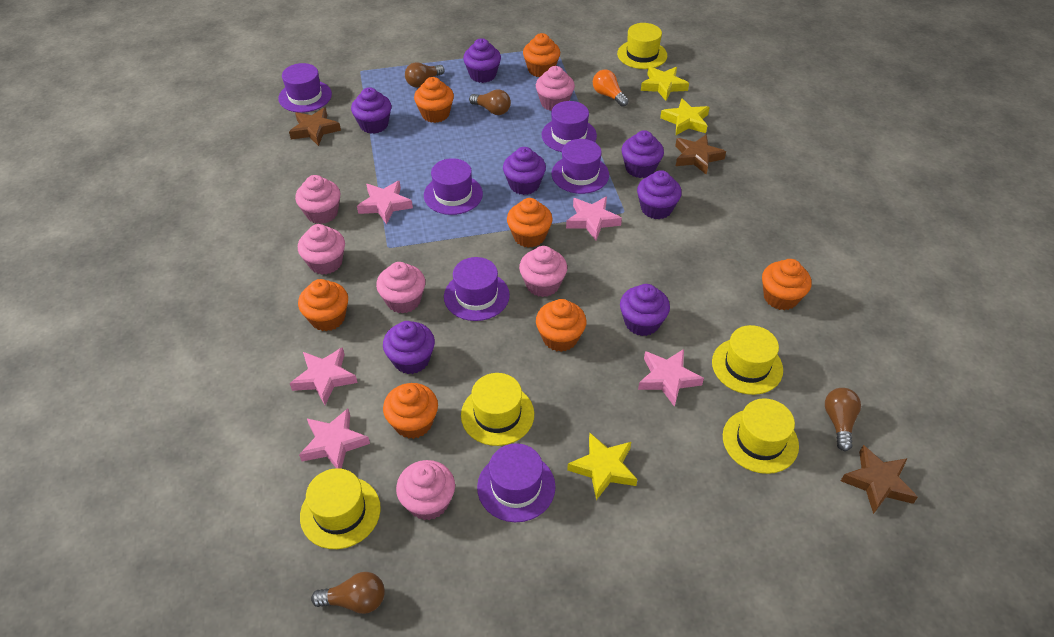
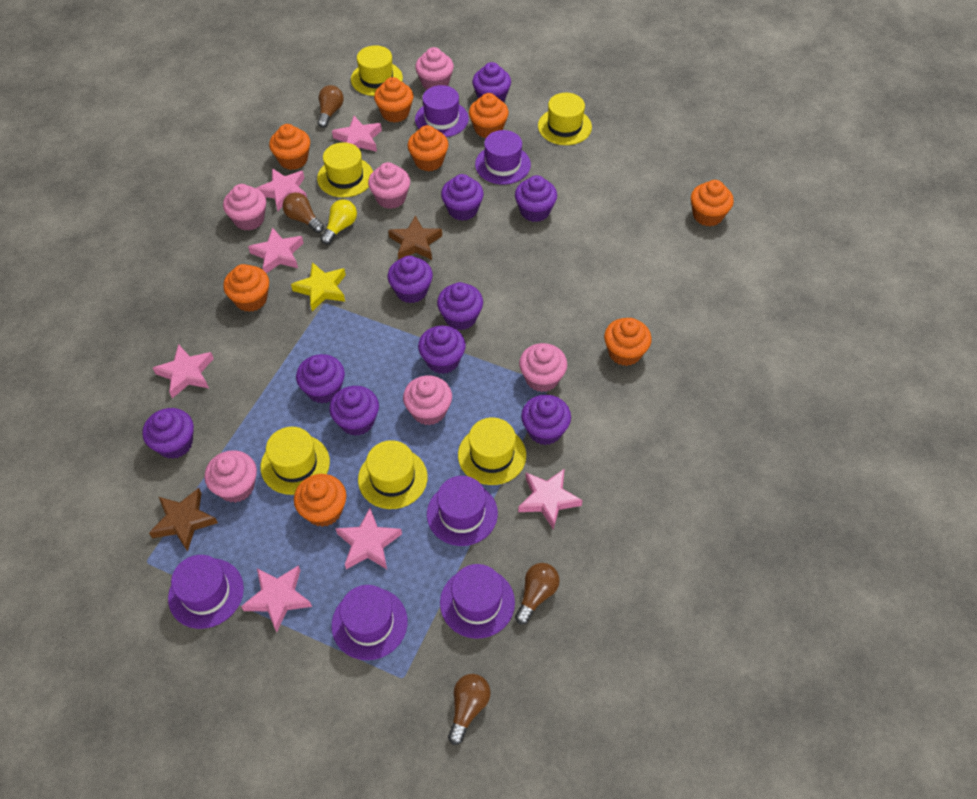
brown star: 3 -> 2
orange cupcake: 7 -> 8
orange light bulb: 1 -> 0
pink star: 5 -> 7
purple cupcake: 7 -> 10
yellow hat: 5 -> 6
yellow light bulb: 0 -> 1
yellow star: 3 -> 1

